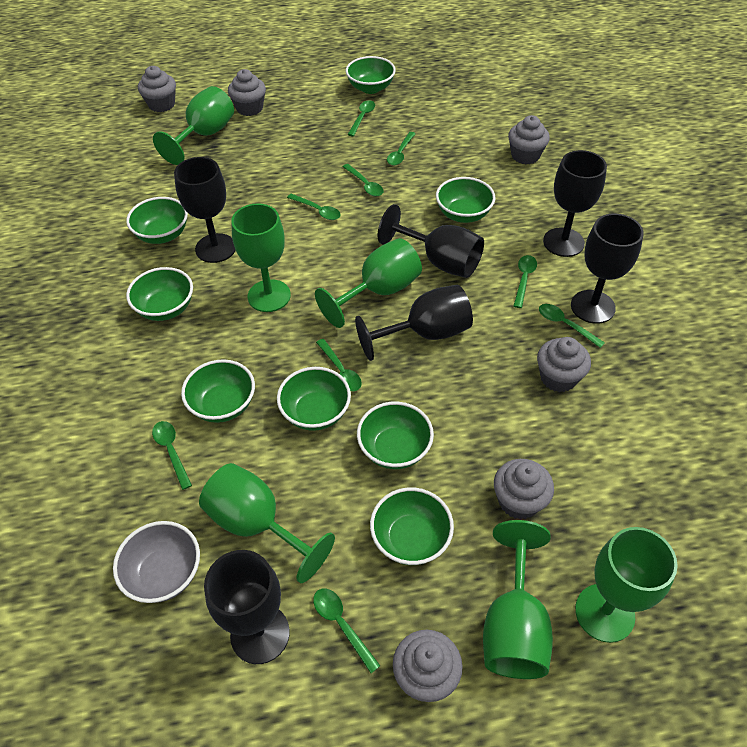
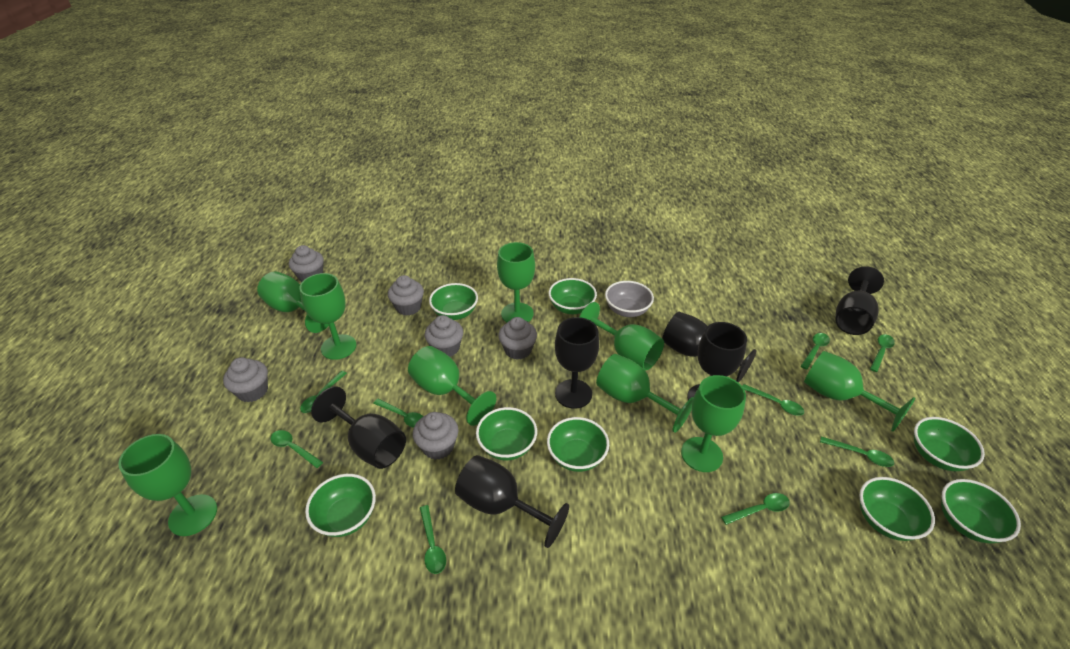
green goblet: 6 -> 9

